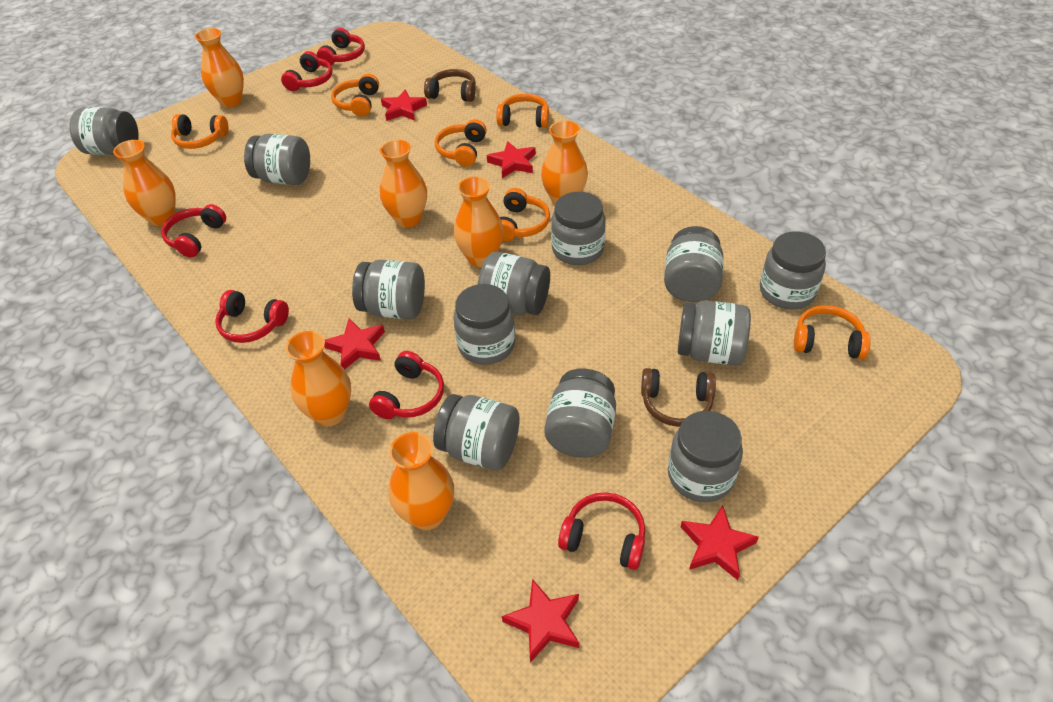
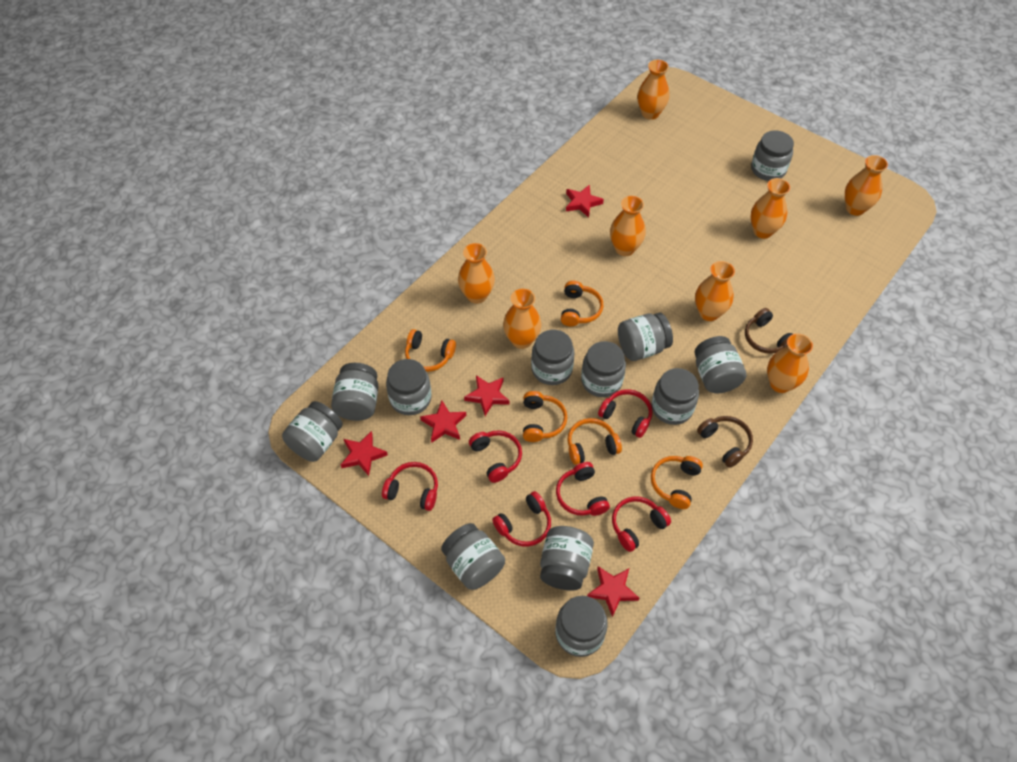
orange headphones: 6 -> 5
orange vase: 7 -> 8

